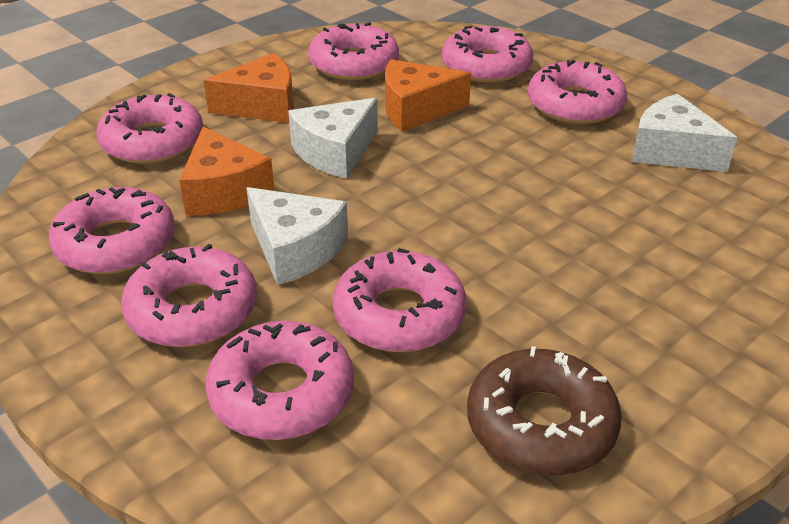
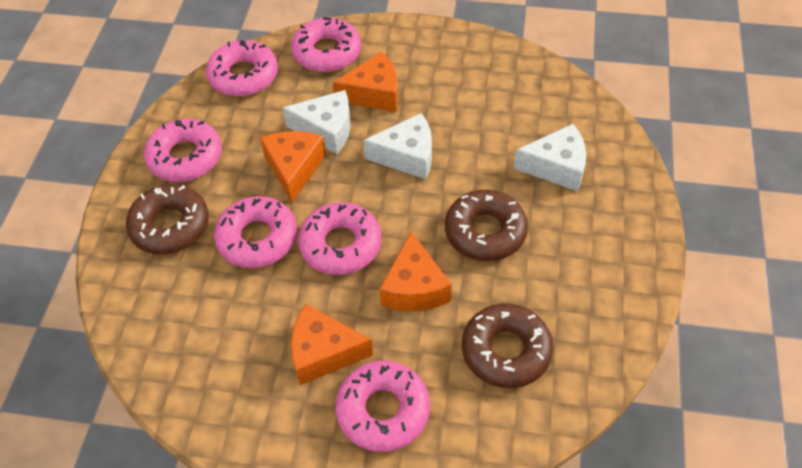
brown donut: 1 -> 3
orange cheese: 3 -> 4
pink donut: 8 -> 6

